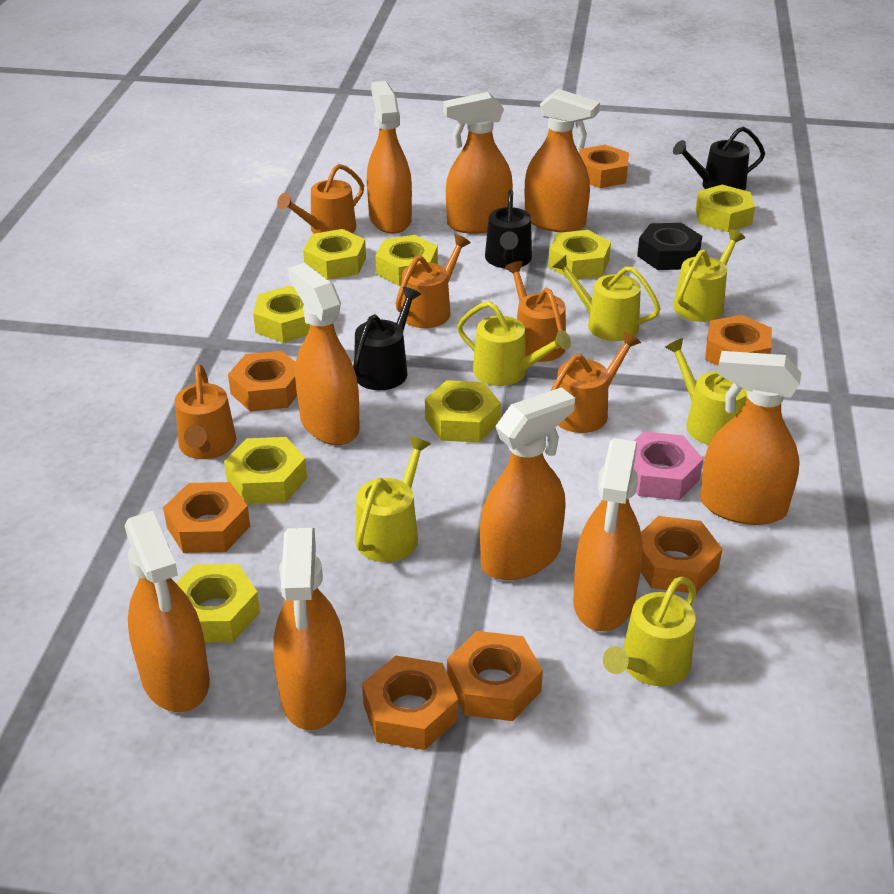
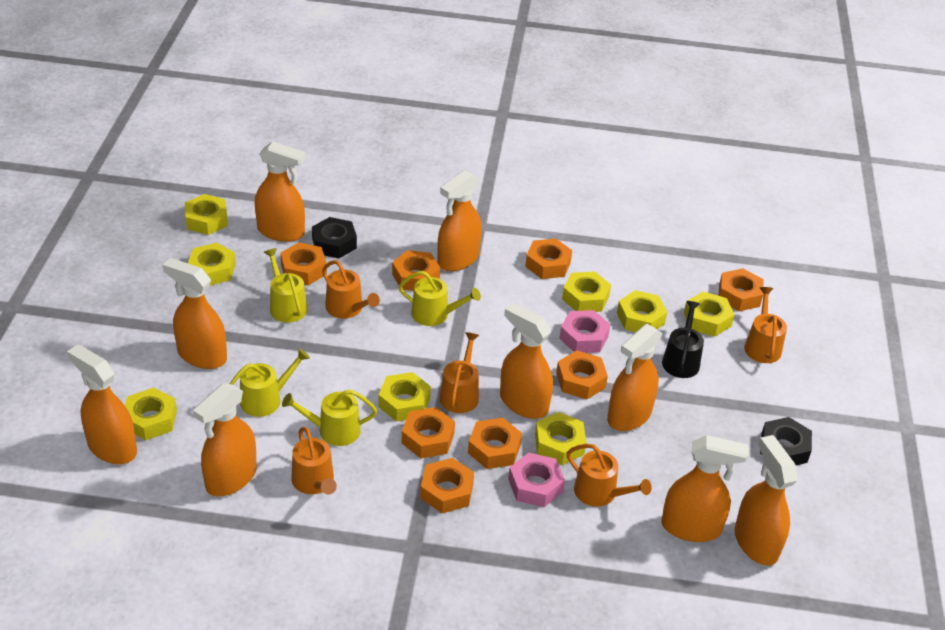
black nut: 1 -> 2
black watering can: 3 -> 1
orange nut: 7 -> 8
pink nut: 1 -> 2
yellow watering can: 6 -> 4

